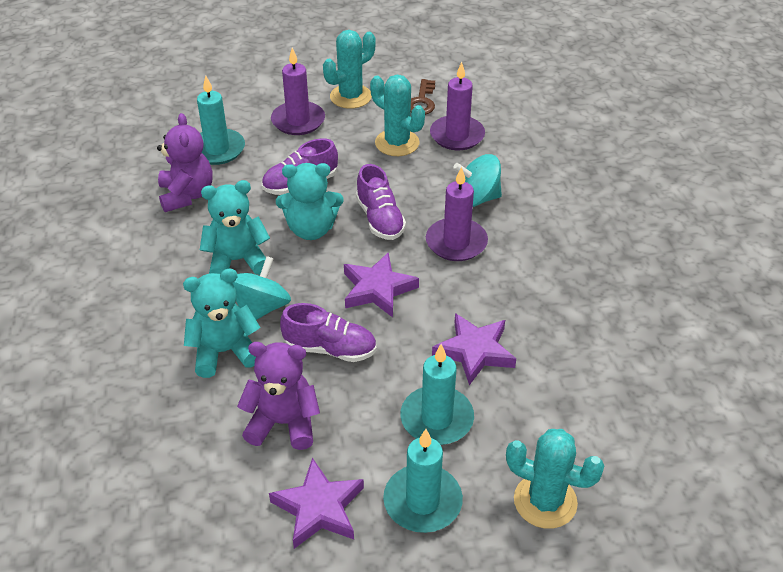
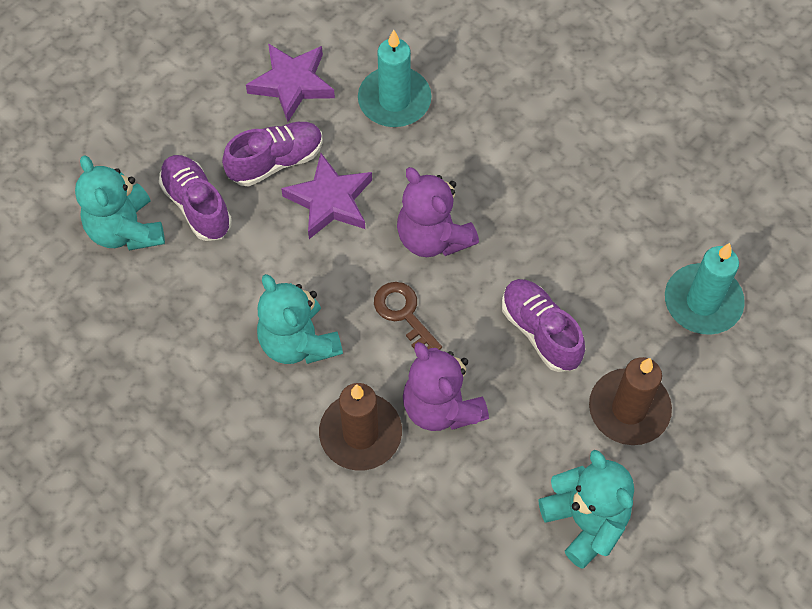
brown candle: 0 -> 2
purple candle: 3 -> 0
purple star: 3 -> 2
turquoise cactus: 3 -> 0
turquoise candle: 3 -> 2
turquoise spinning top: 2 -> 0

